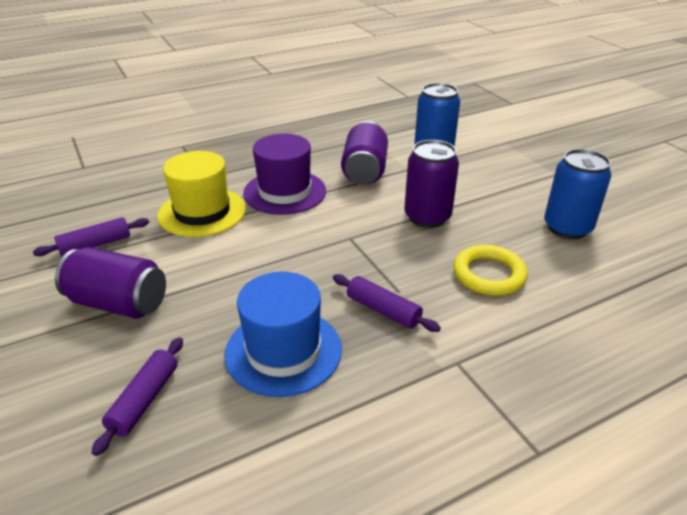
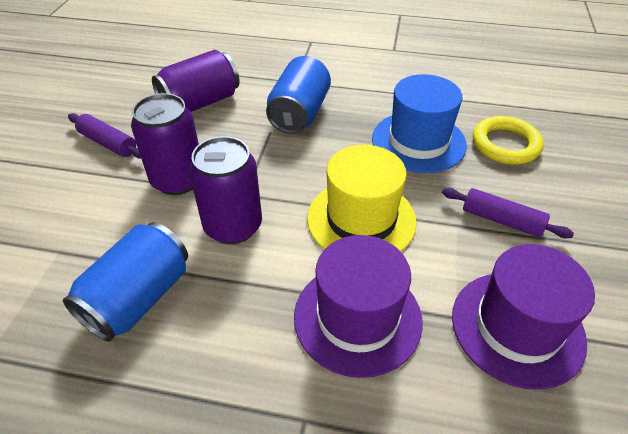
purple hat: 1 -> 2
purple rolling pin: 3 -> 2

